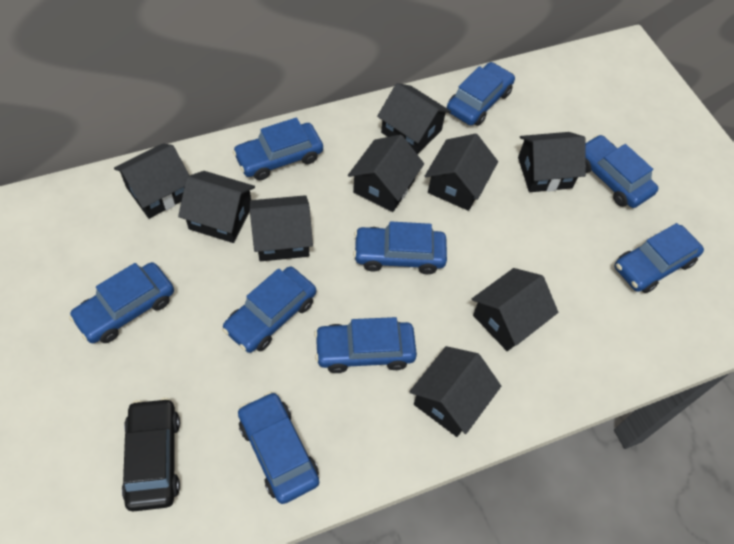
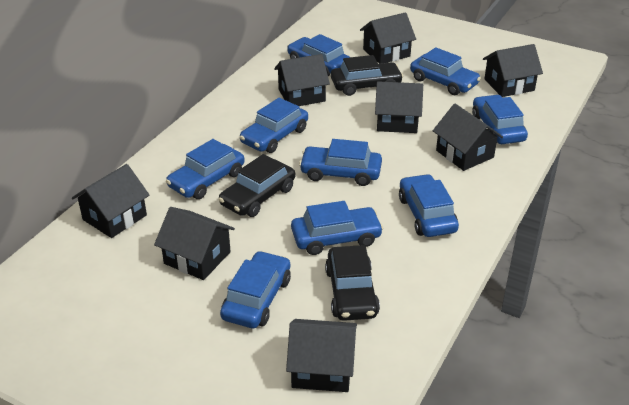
black car: 1 -> 3
black house: 9 -> 8

